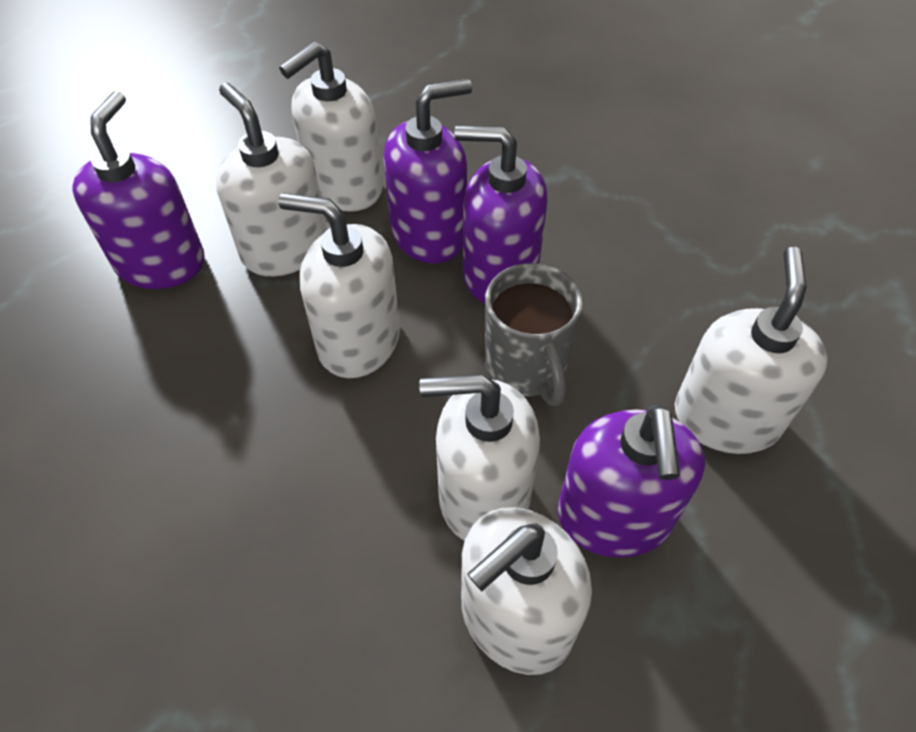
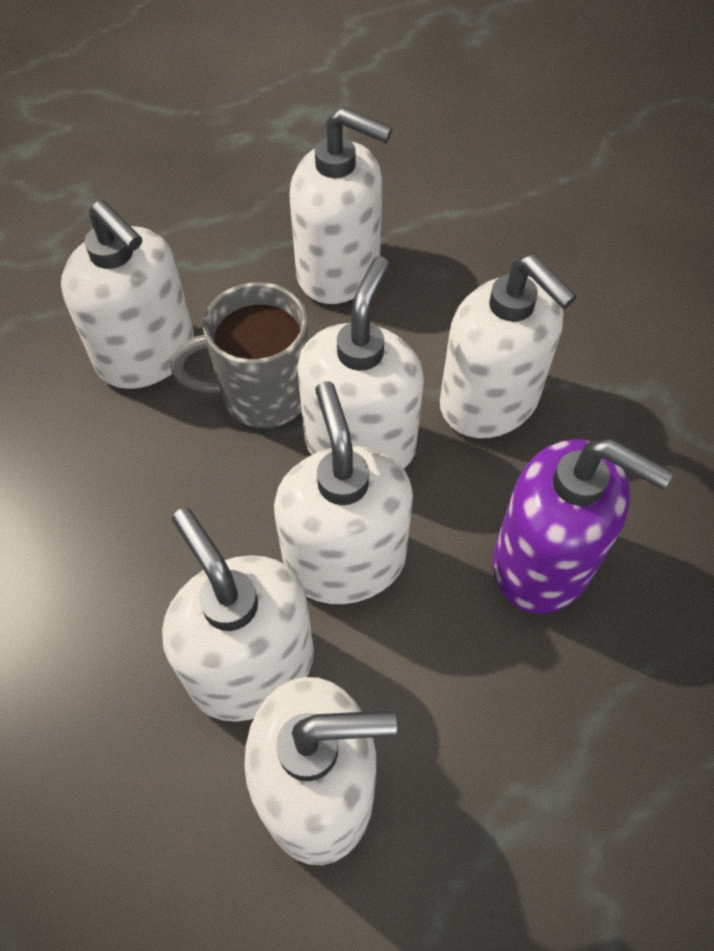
purple soap dispenser: 4 -> 1
white soap dispenser: 6 -> 7

